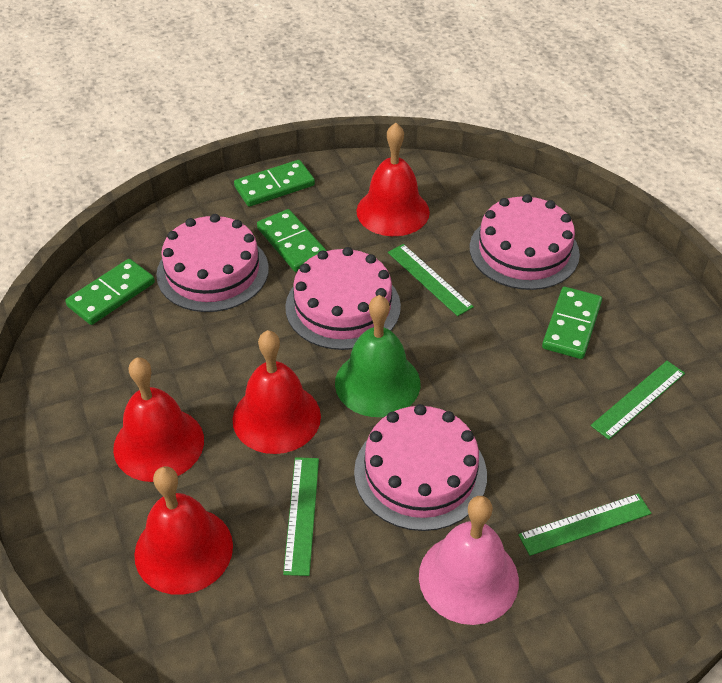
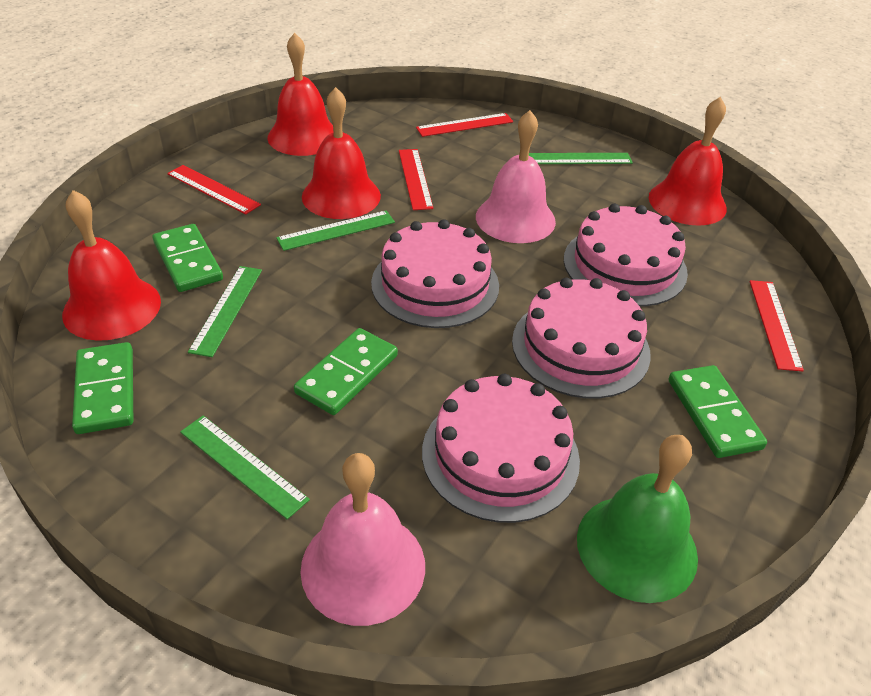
pink bell: 1 -> 2
red ruler: 0 -> 4

